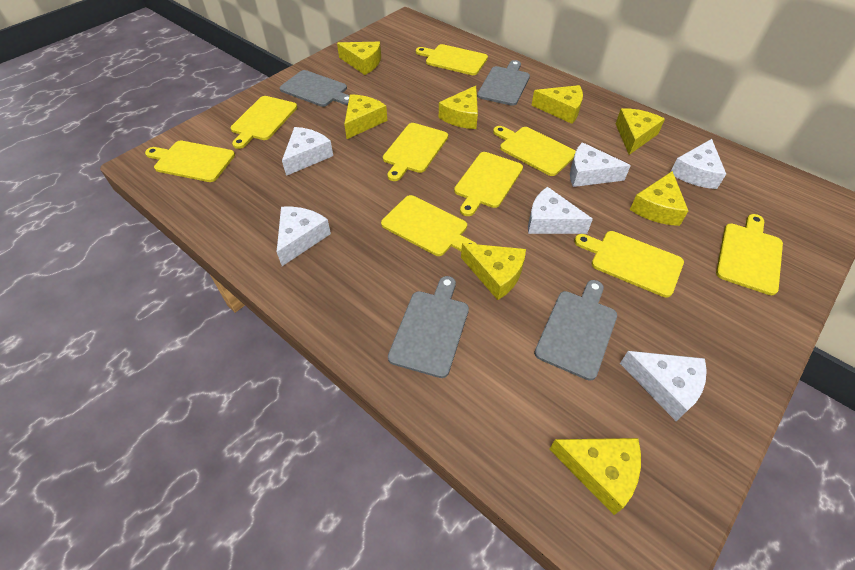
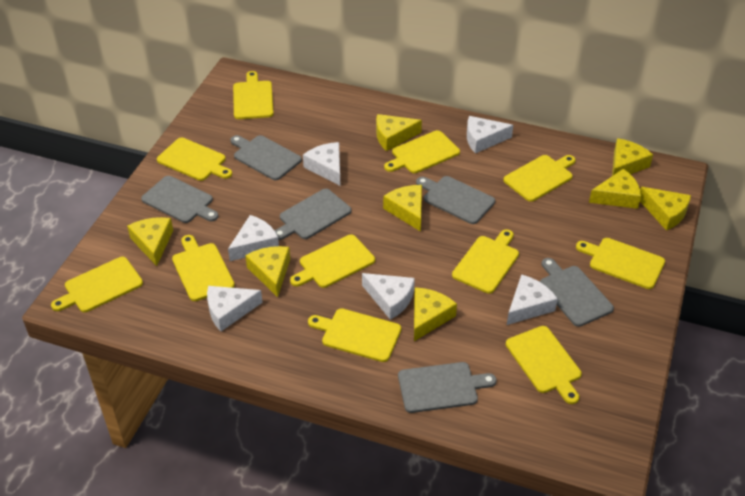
grey cutting board: 4 -> 6
yellow cutting board: 9 -> 11

